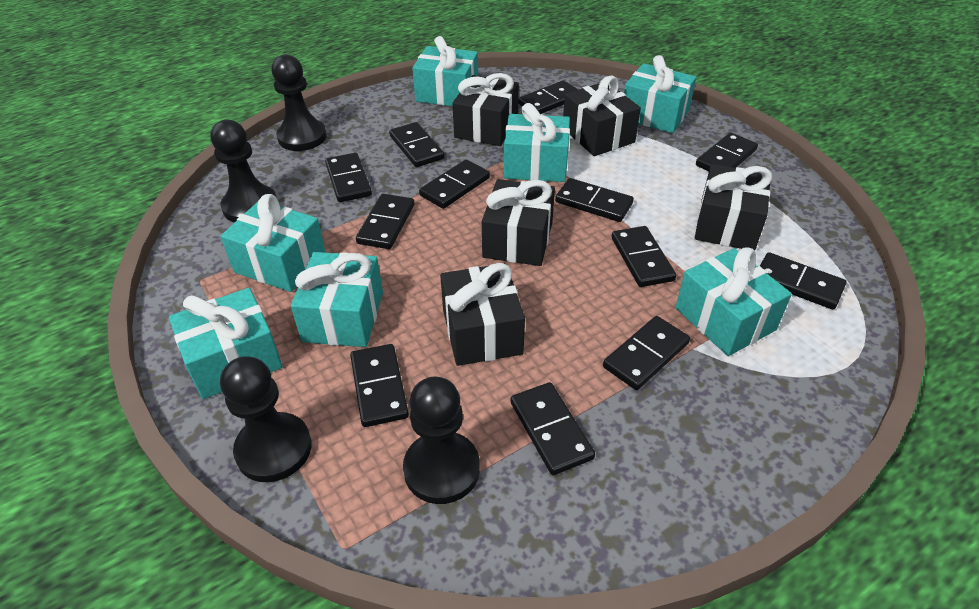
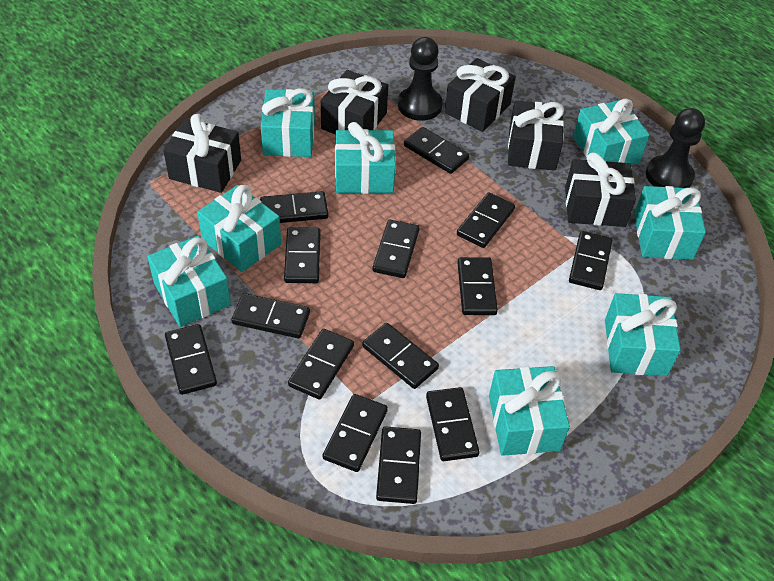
black domino: 12 -> 14
black pawn: 4 -> 2
turquoise gift: 7 -> 8

